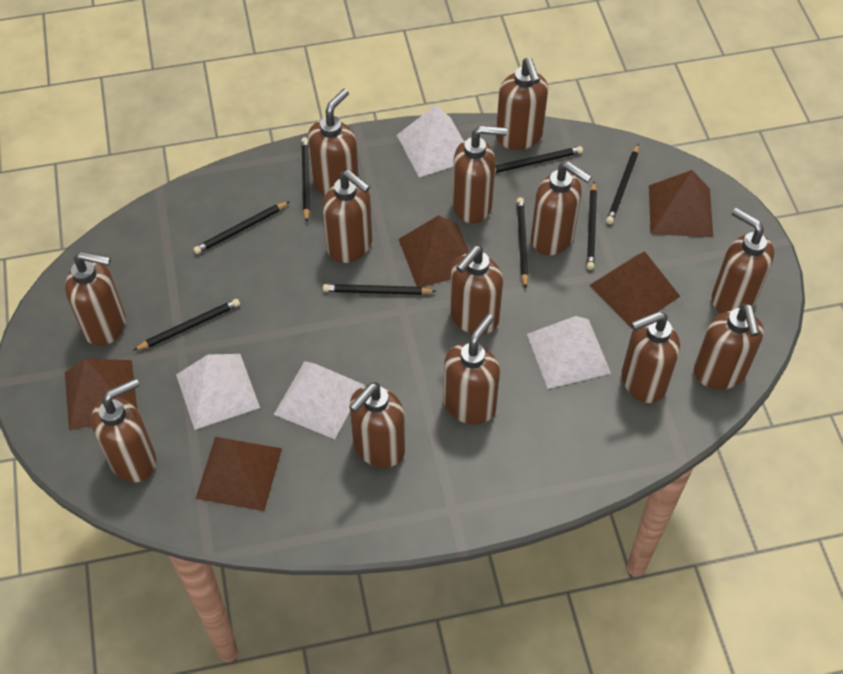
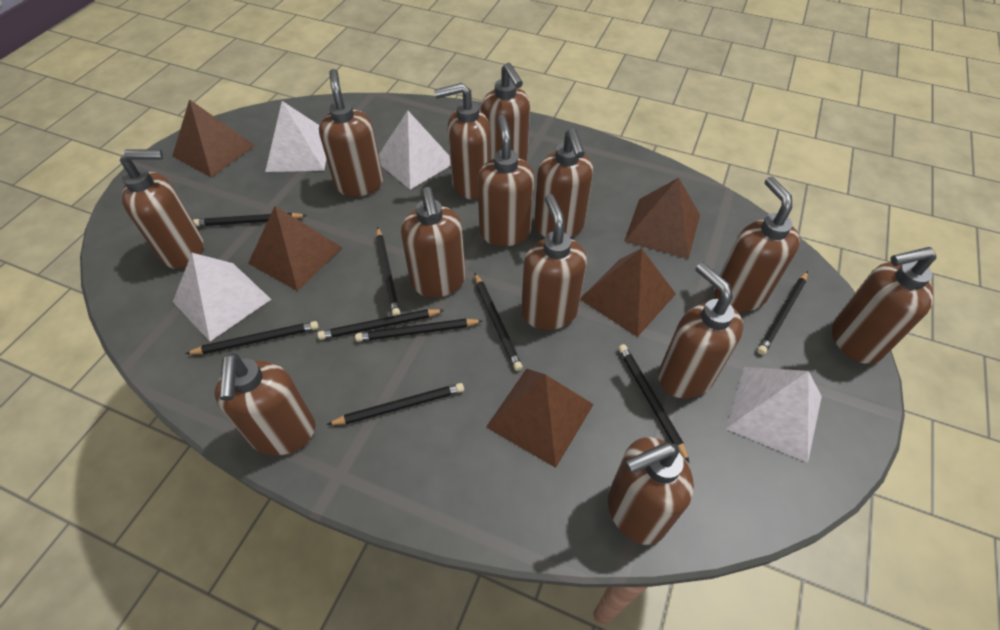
black pencil: 8 -> 9

